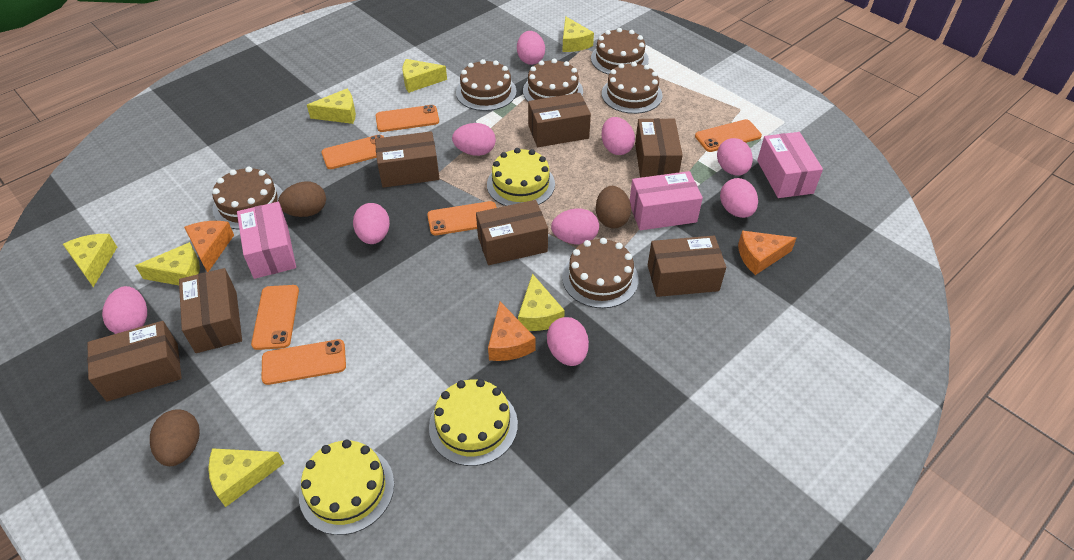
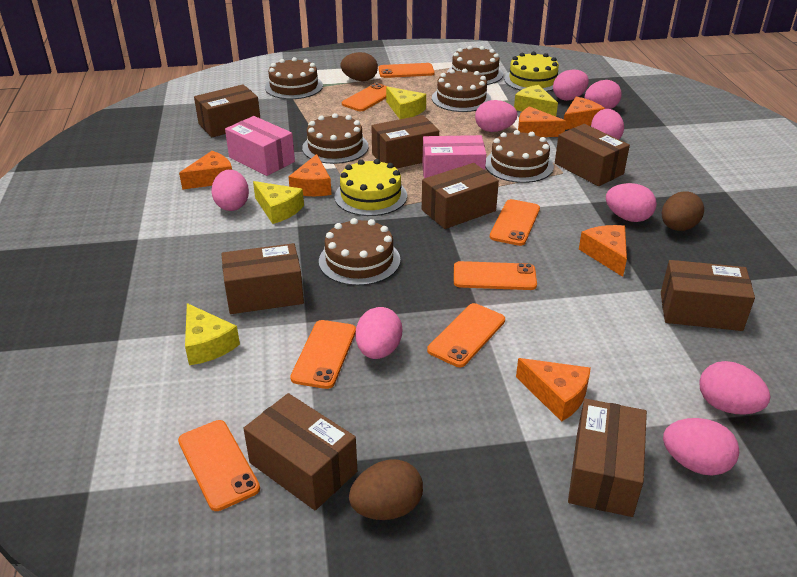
brown box: 7 -> 8
orange cheese: 3 -> 6
orange phone: 6 -> 7
pink box: 3 -> 2
yellow cake: 3 -> 2
yellow cheese: 7 -> 4

